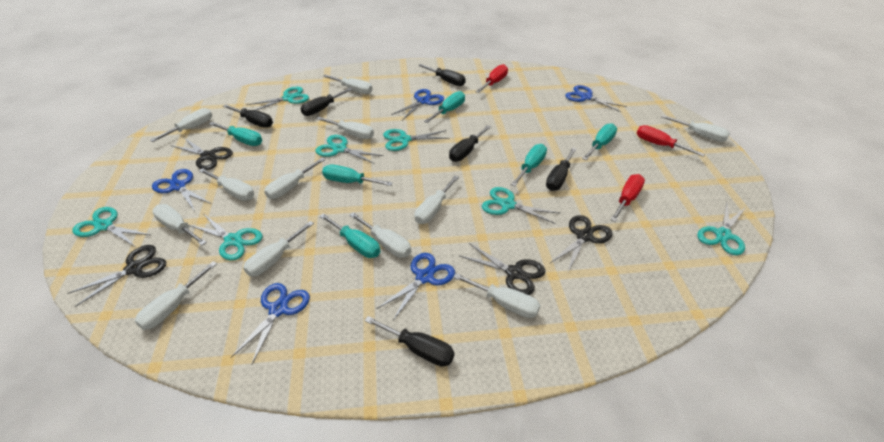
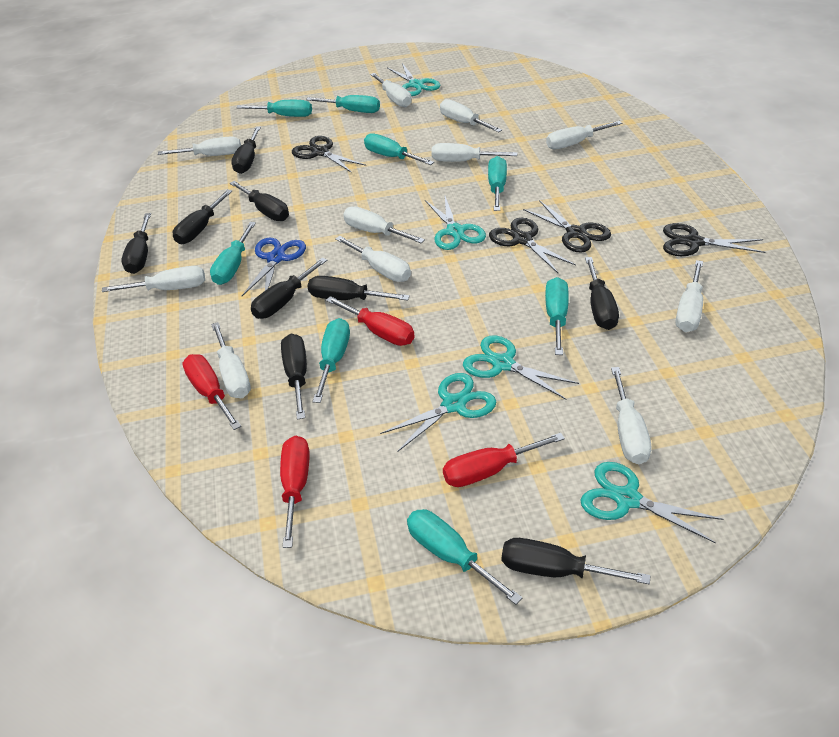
black screwdriver: 6 -> 9
blue scissors: 5 -> 1
red screwdriver: 3 -> 4
turquoise scissors: 7 -> 5
turquoise screwdriver: 6 -> 8
white screwdriver: 12 -> 11

